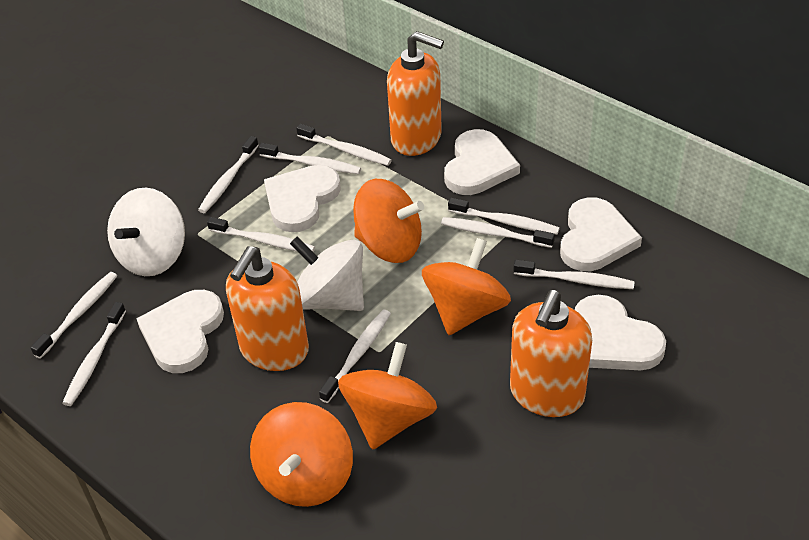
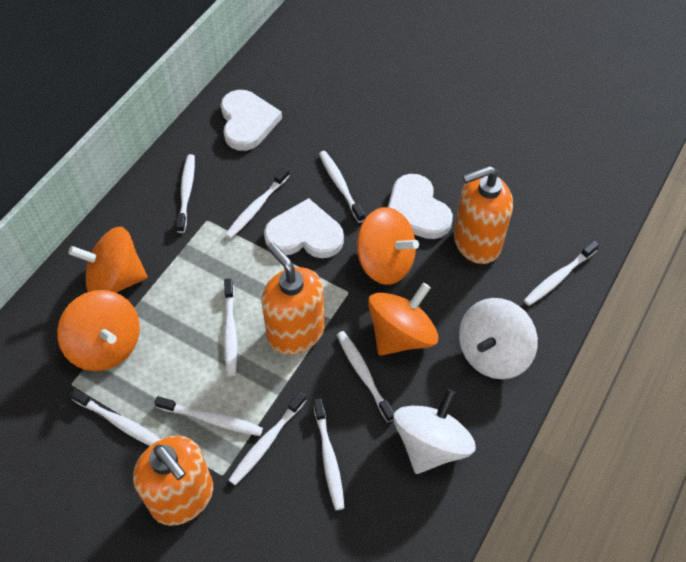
white heart: 5 -> 3

